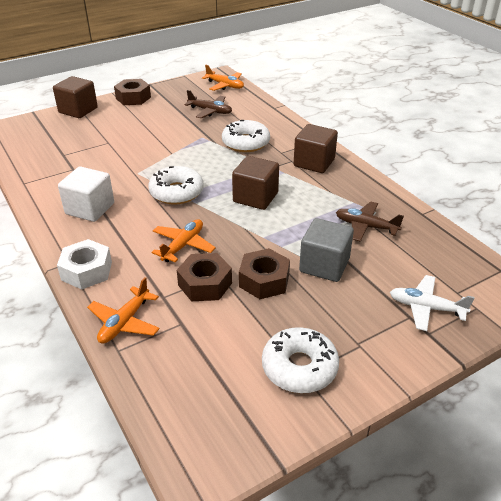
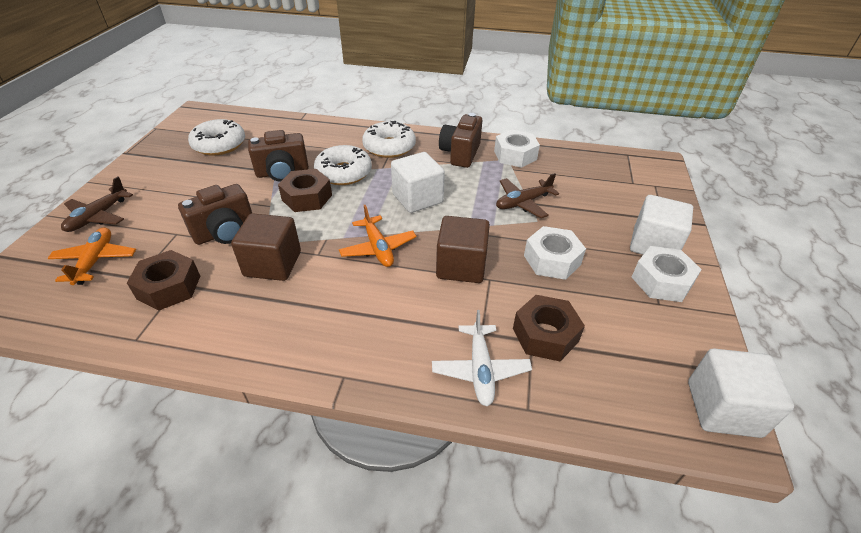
brown camera: 0 -> 3
brown cube: 3 -> 2
grey cube: 1 -> 0
orange plane: 3 -> 2
white cube: 1 -> 3
white nut: 1 -> 3

